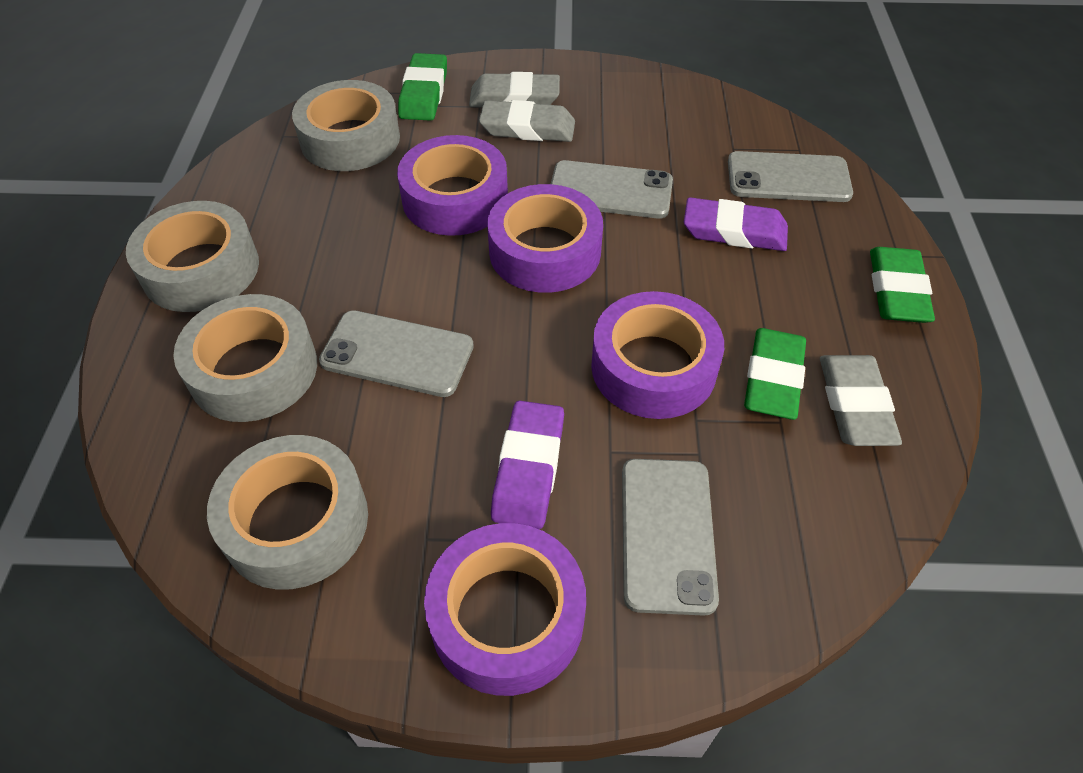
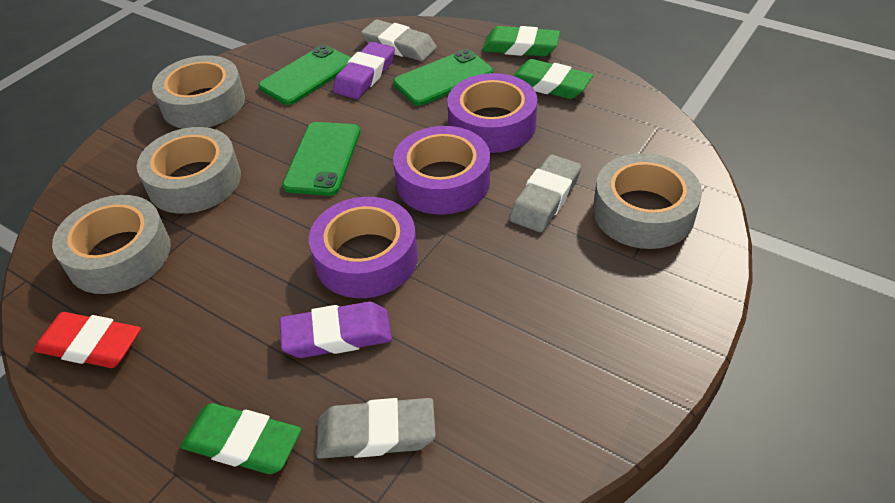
green phone: 0 -> 3
grey phone: 4 -> 0
purple tape: 4 -> 3
red eraser: 0 -> 1

